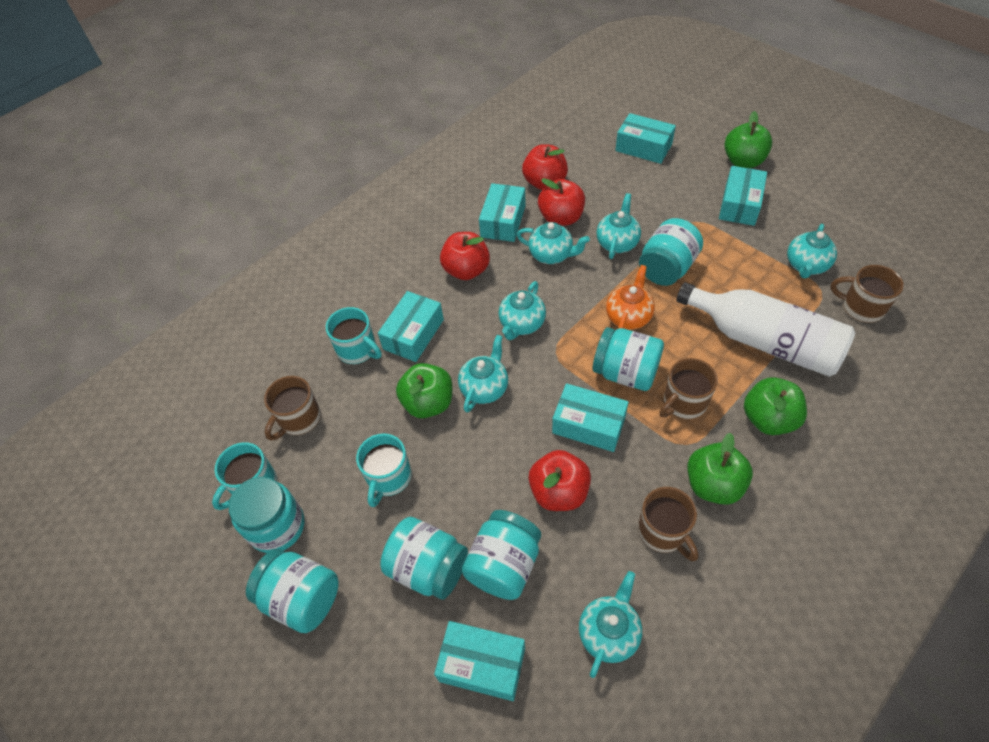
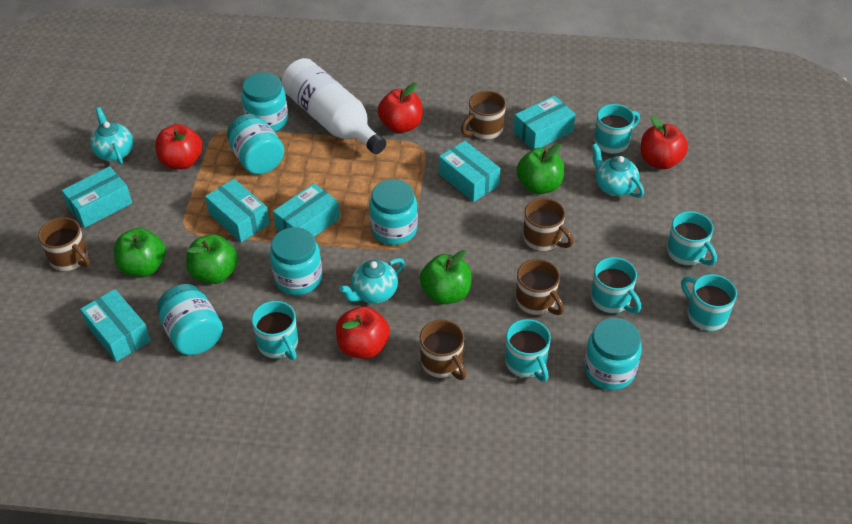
brown mug: 4 -> 5
orange teapot: 1 -> 0
turquoise mug: 3 -> 6
turquoise teapot: 6 -> 3

